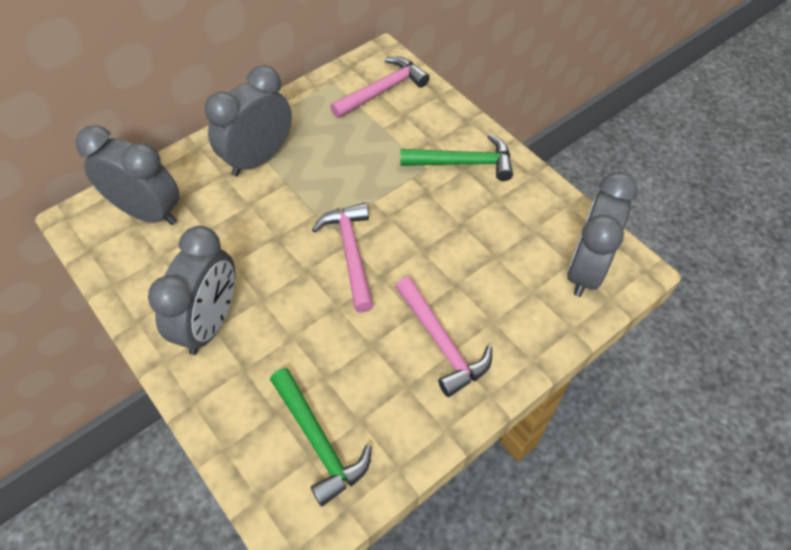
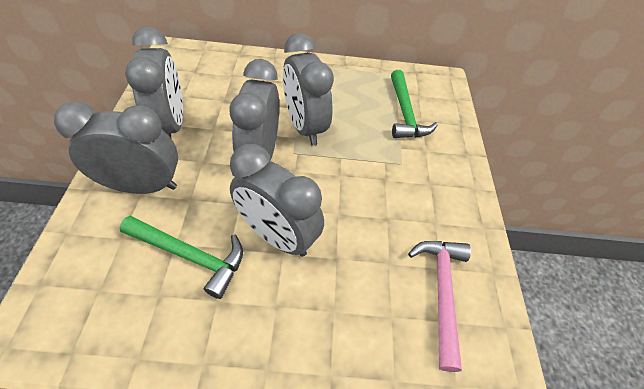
grey clock: 4 -> 5
pink hammer: 3 -> 1

